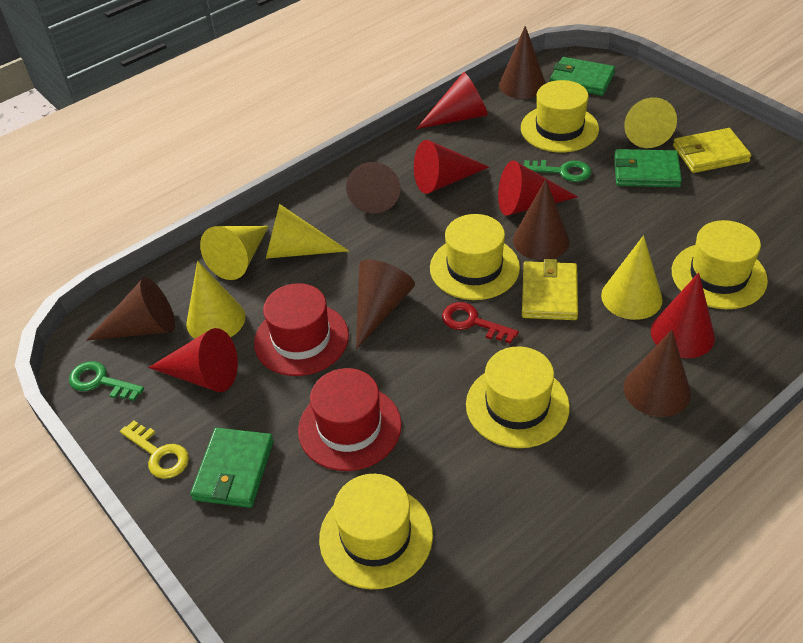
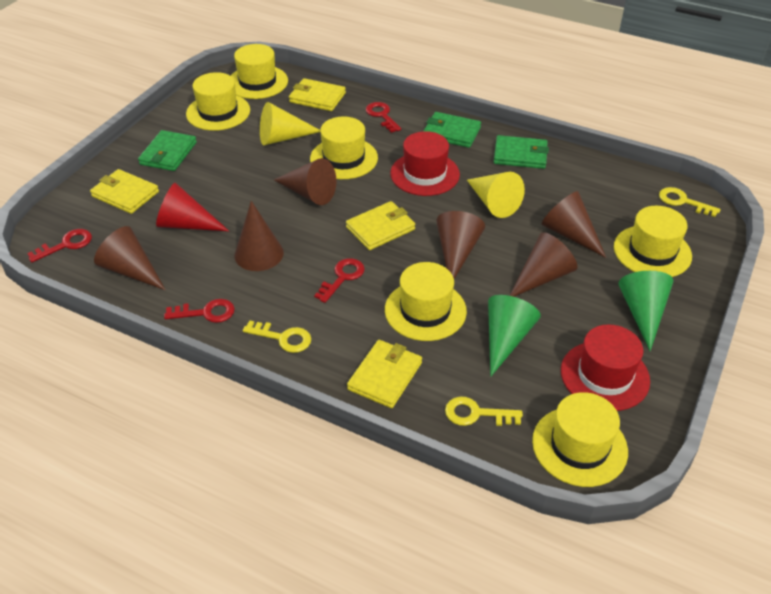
green cone: 0 -> 2
green key: 2 -> 0
red cone: 5 -> 1
red key: 1 -> 4
yellow cone: 5 -> 2
yellow hat: 5 -> 6
yellow key: 1 -> 3
yellow wallet: 2 -> 4

